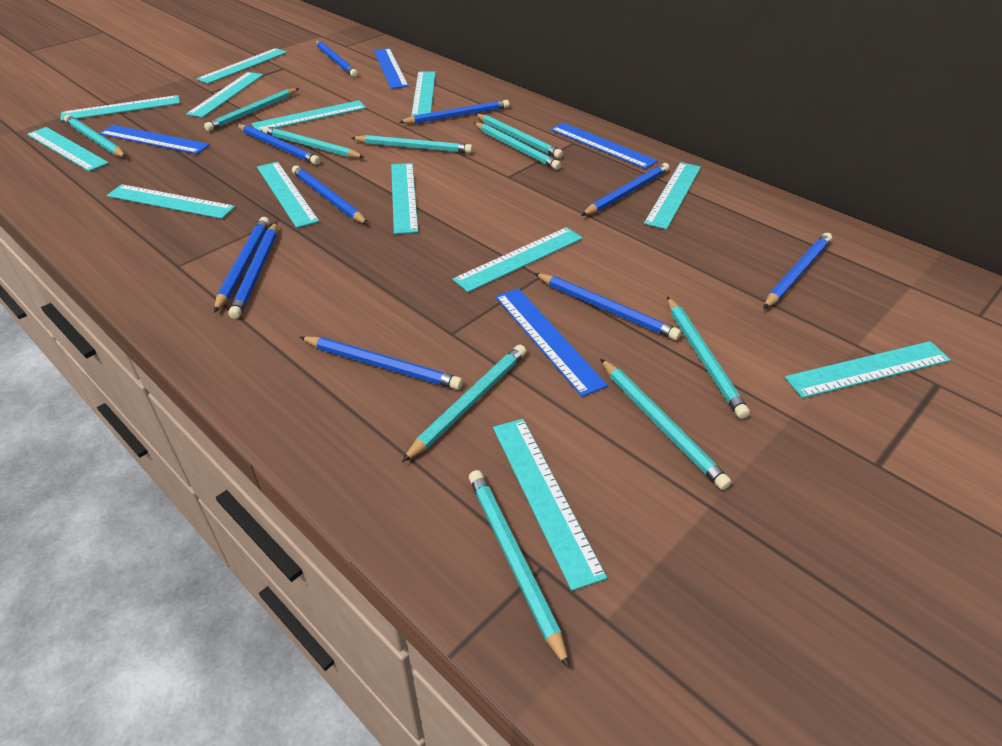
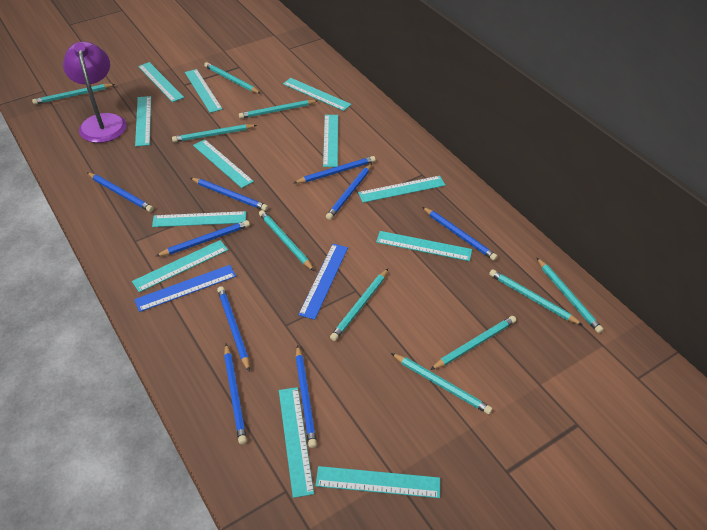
blue pencil: 10 -> 9
blue ruler: 4 -> 2
purple lamp: 0 -> 1
turquoise ruler: 13 -> 12

